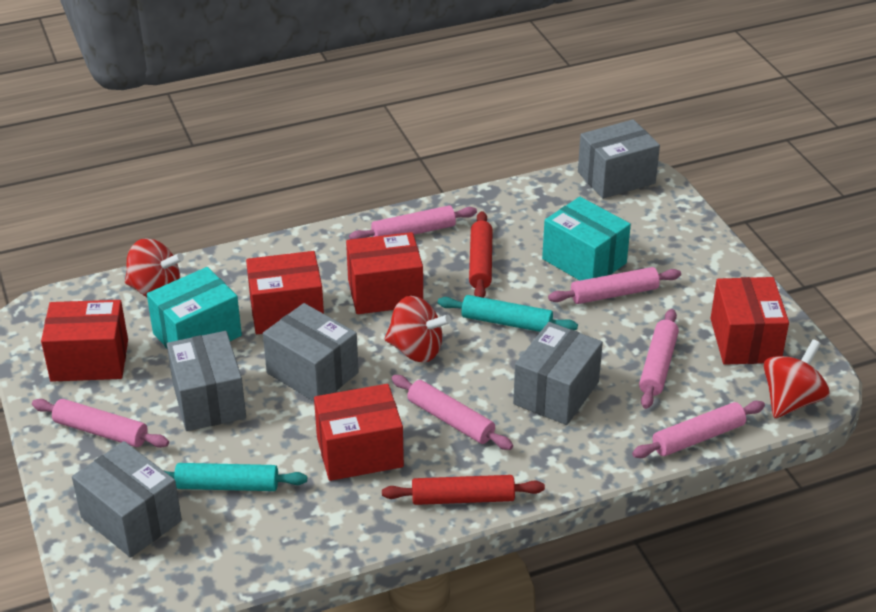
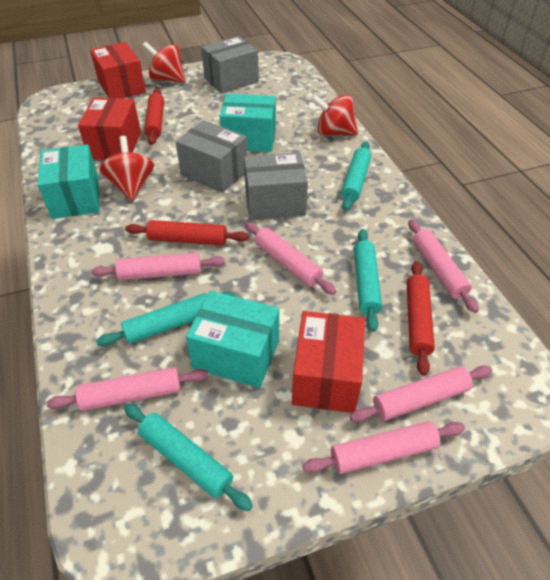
grey box: 5 -> 3
red box: 5 -> 3
red rolling pin: 2 -> 3
turquoise box: 2 -> 3
turquoise rolling pin: 2 -> 4

